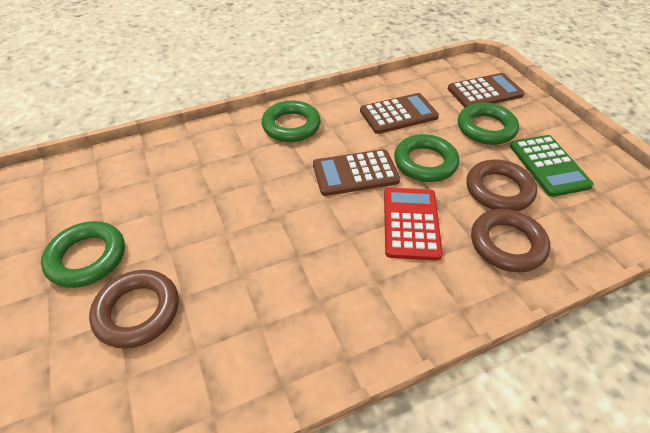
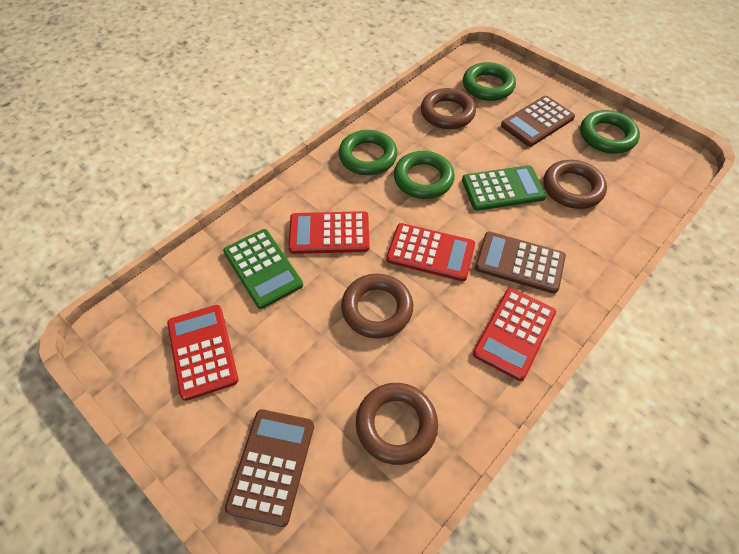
brown ring: 3 -> 4
green calculator: 1 -> 2
red calculator: 1 -> 4

